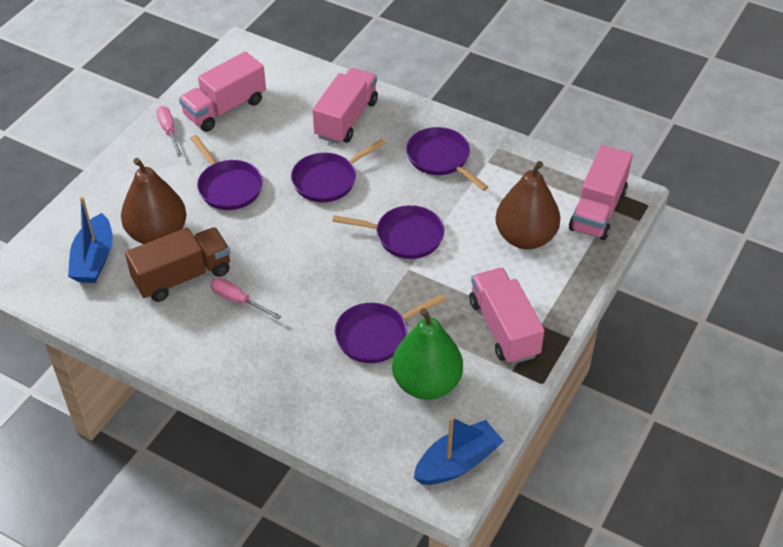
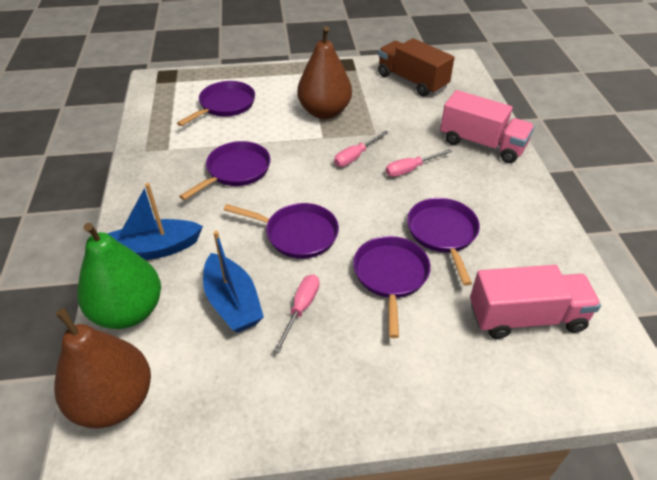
pink screwdriver: 2 -> 3
pink truck: 4 -> 2

